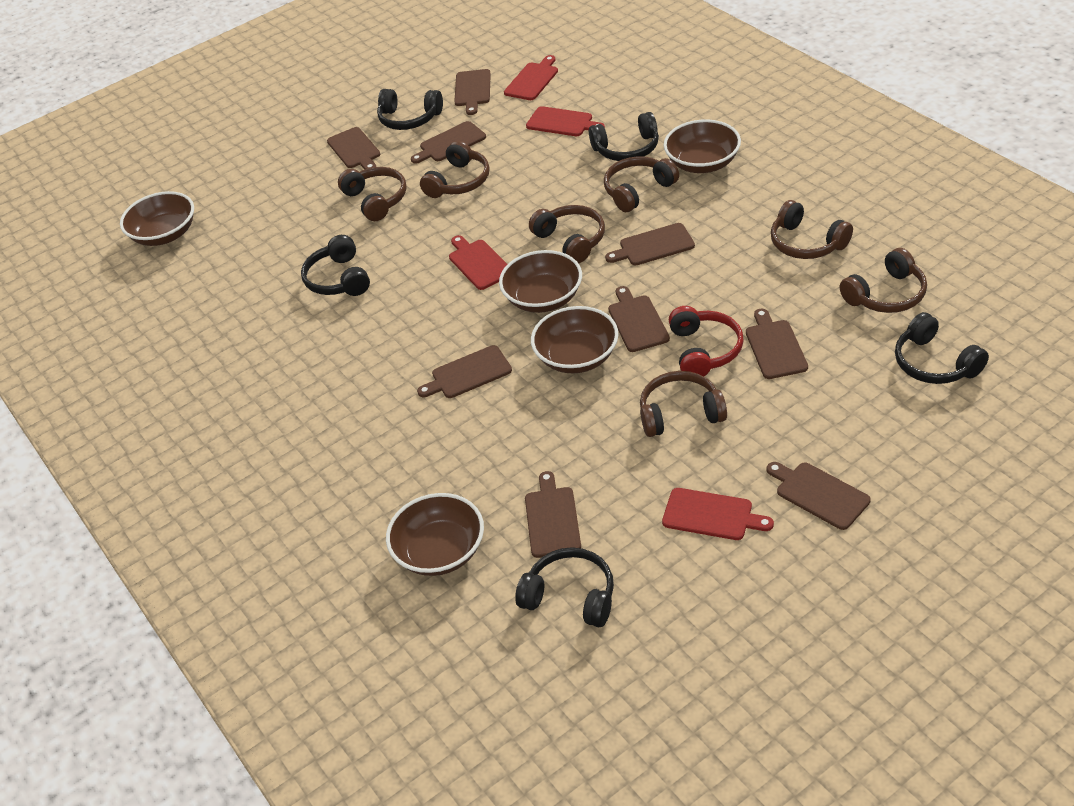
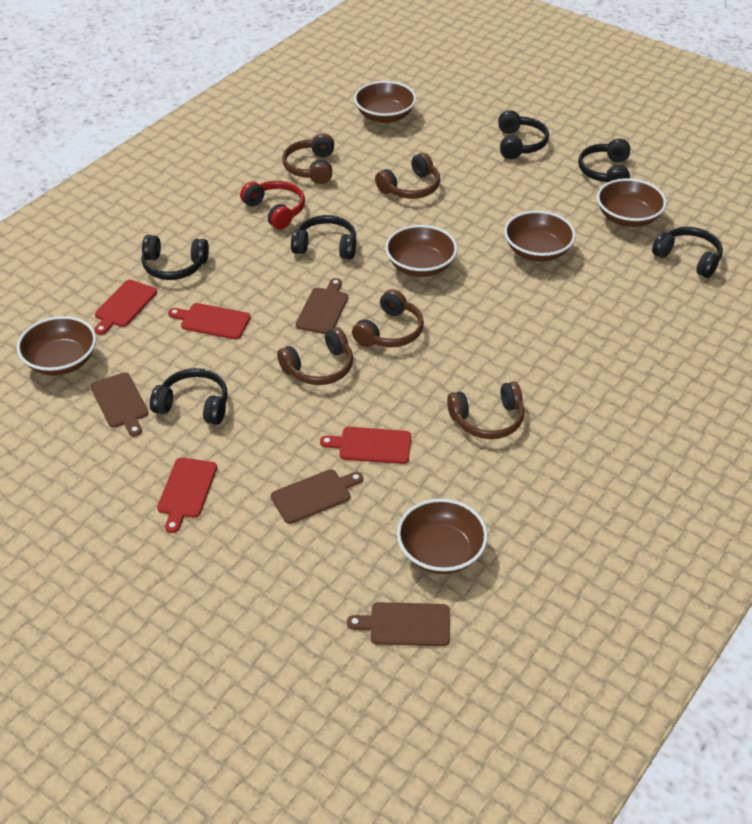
black headphones: 5 -> 6
brown bowl: 5 -> 6
brown cutting board: 9 -> 4
brown headphones: 7 -> 5

